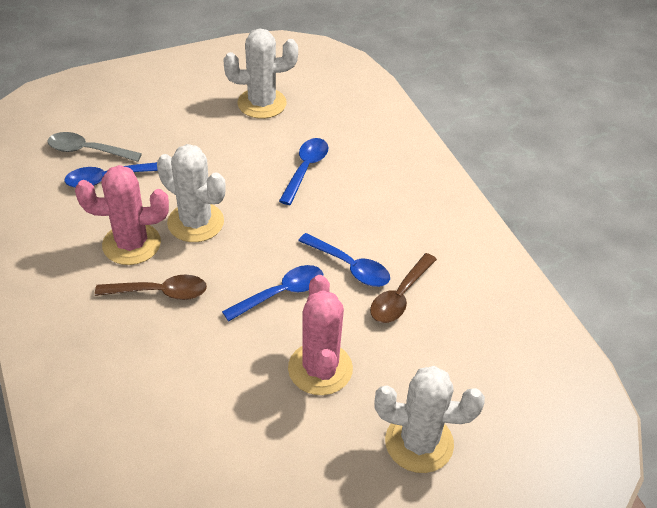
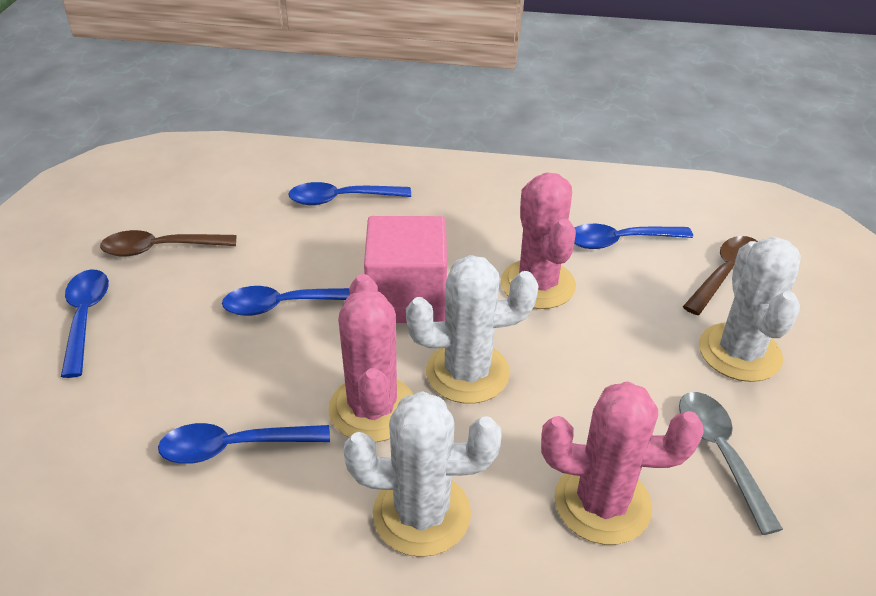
blue spoon: 4 -> 5
pink cactus: 2 -> 3
pink cube: 0 -> 1

